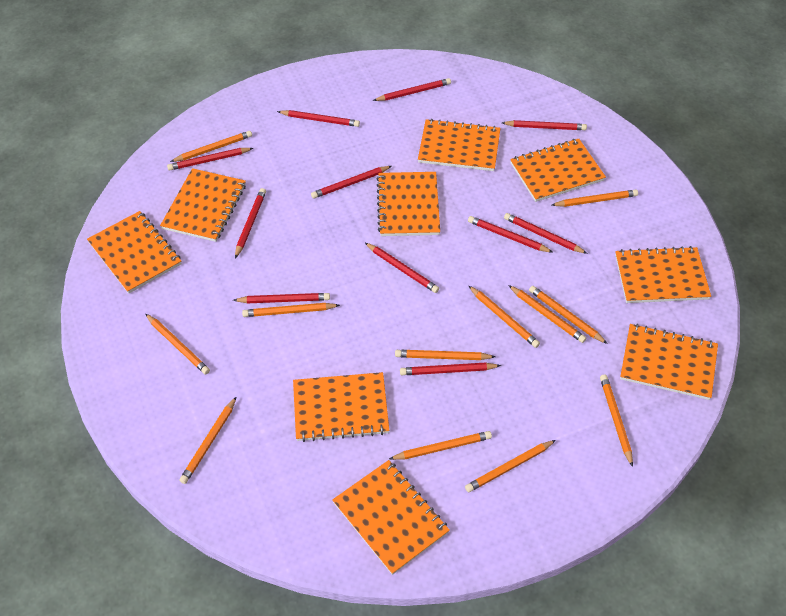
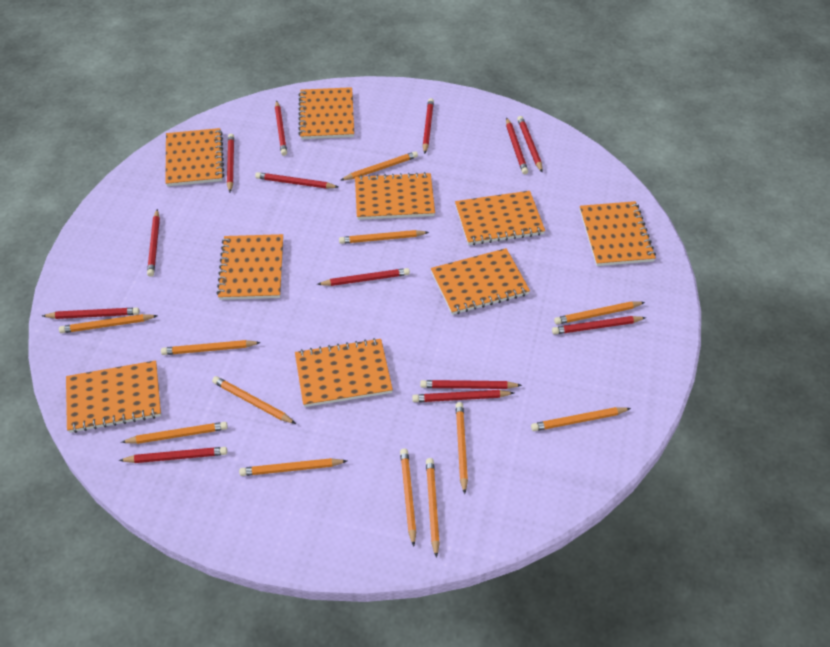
red pencil: 11 -> 13

